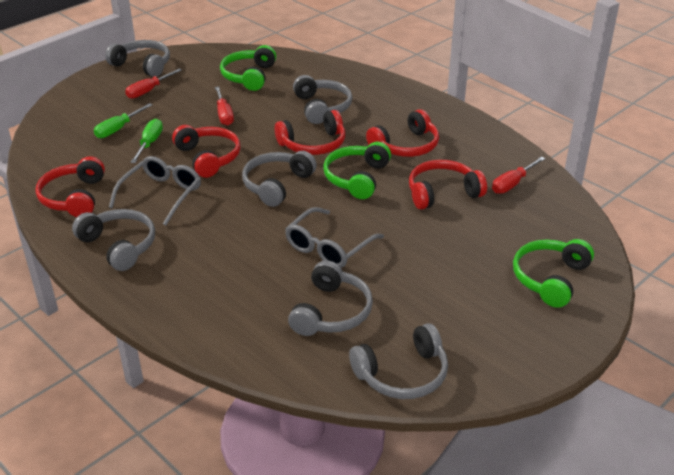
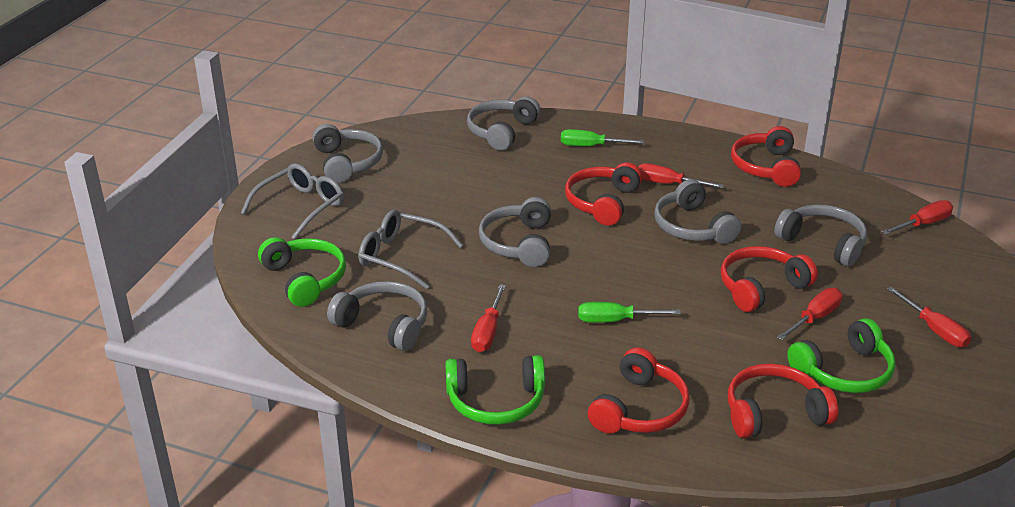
red screwdriver: 3 -> 5

